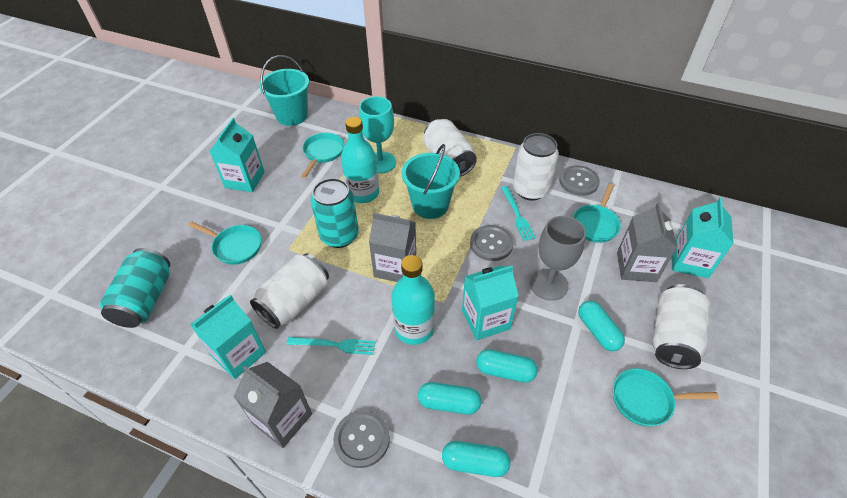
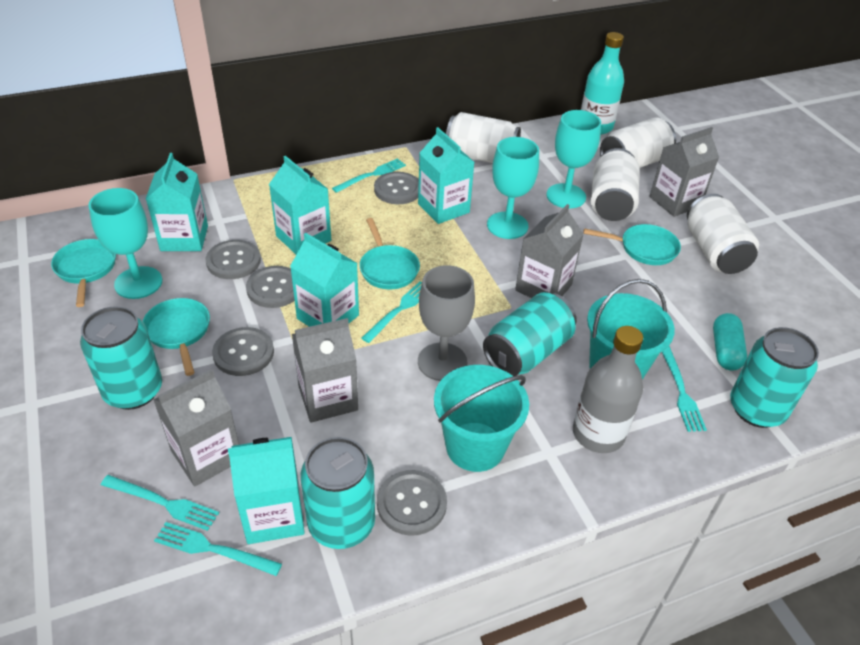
grey bottle: 0 -> 1
grey button: 3 -> 5
grey carton: 3 -> 4
turquoise bottle: 2 -> 1
turquoise can: 2 -> 4
turquoise capsule: 4 -> 1
turquoise carton: 4 -> 5
turquoise fork: 2 -> 5
turquoise goblet: 1 -> 3

